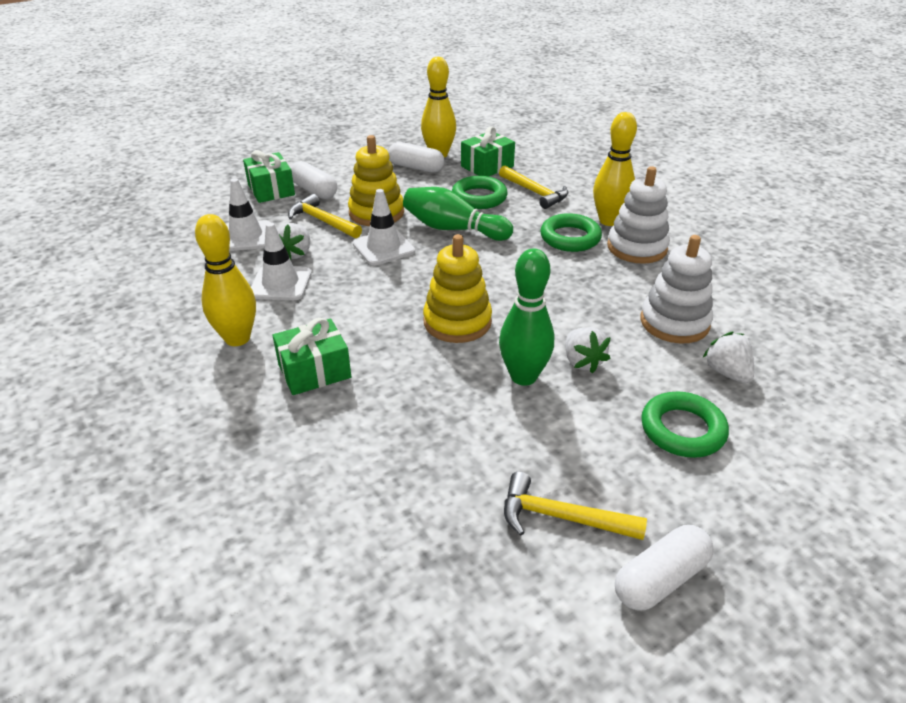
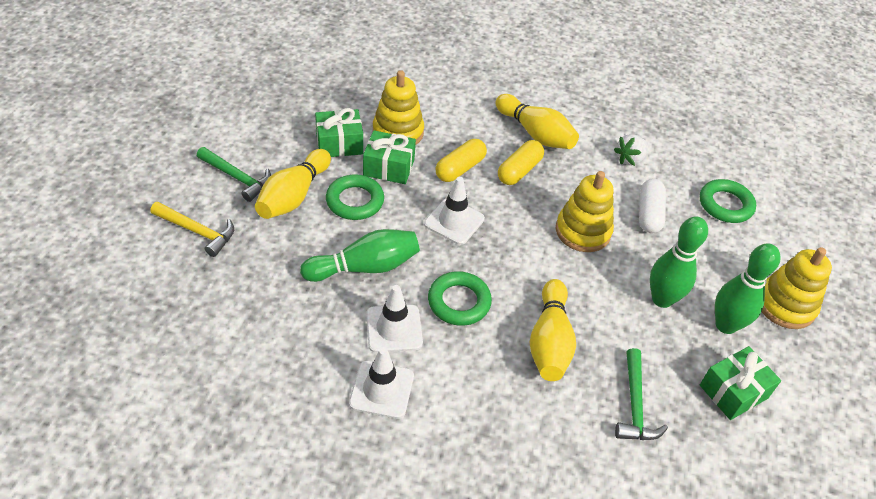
green bowling pin: 2 -> 3
green hammer: 0 -> 2
white capsule: 3 -> 1
white stacking toy: 2 -> 0
white strawberry: 3 -> 1
yellow capsule: 0 -> 2
yellow hammer: 3 -> 1
yellow stacking toy: 2 -> 3

